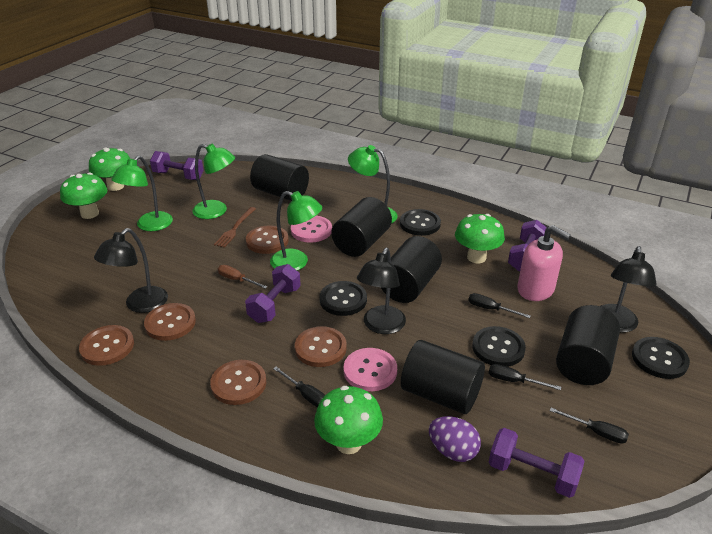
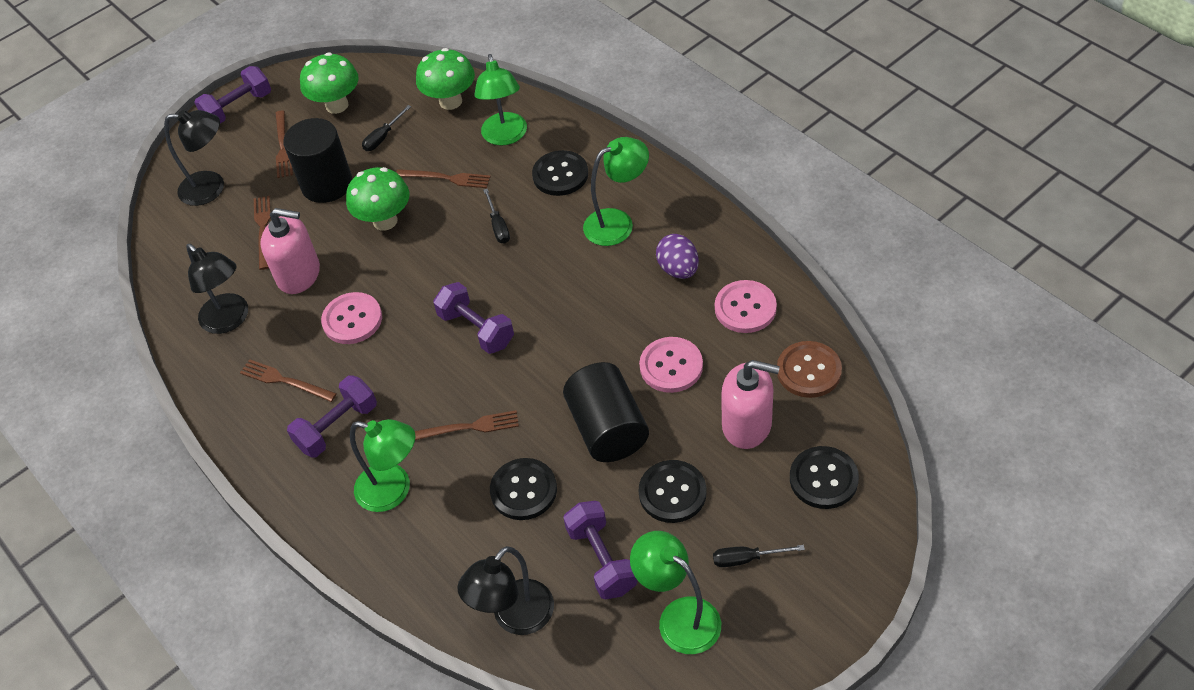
black cylinder: 5 -> 2
black screwdriver: 4 -> 3
brown button: 5 -> 1
brown fork: 1 -> 5
brown screwdriver: 1 -> 0
green mushroom: 4 -> 3
pink button: 2 -> 3
pink soap dispenser: 1 -> 2

